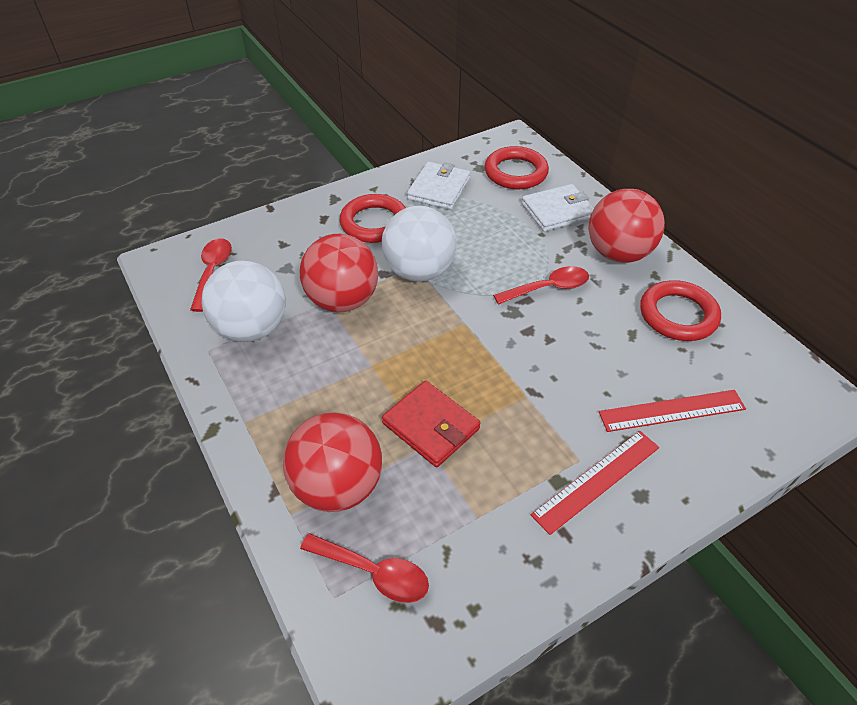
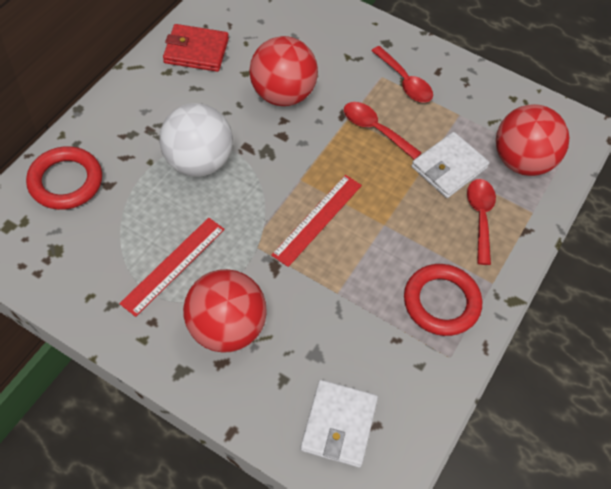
red ring: 3 -> 2
white ball: 2 -> 1

